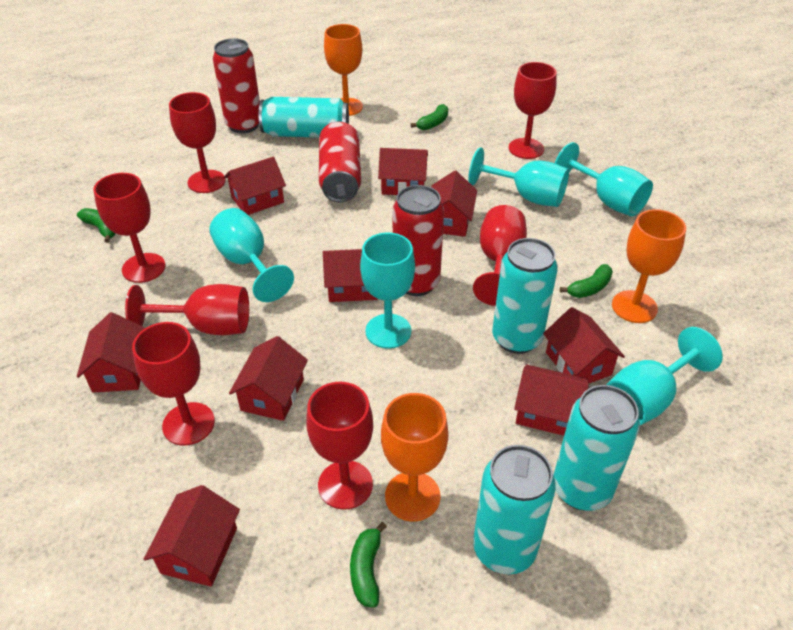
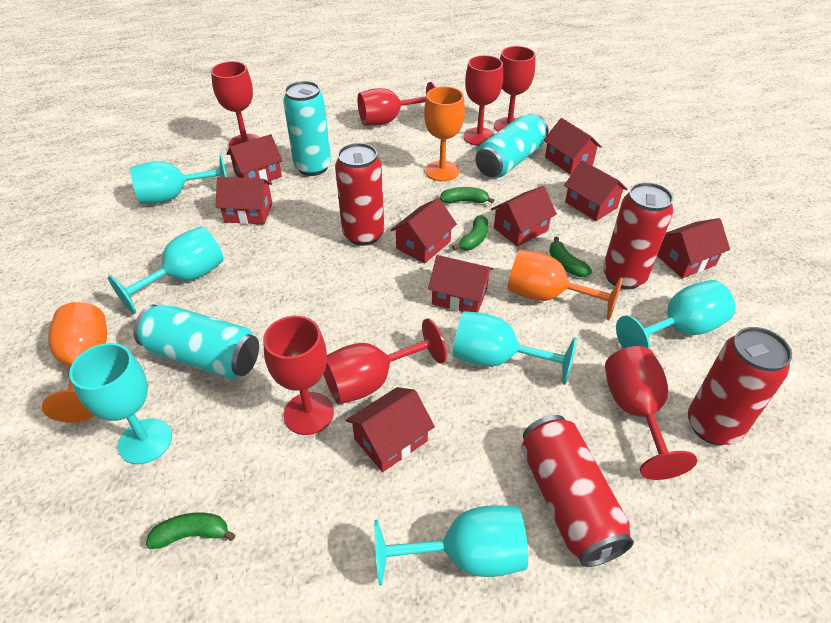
red can: 3 -> 4
turquoise can: 4 -> 3
turquoise goblet: 5 -> 6

